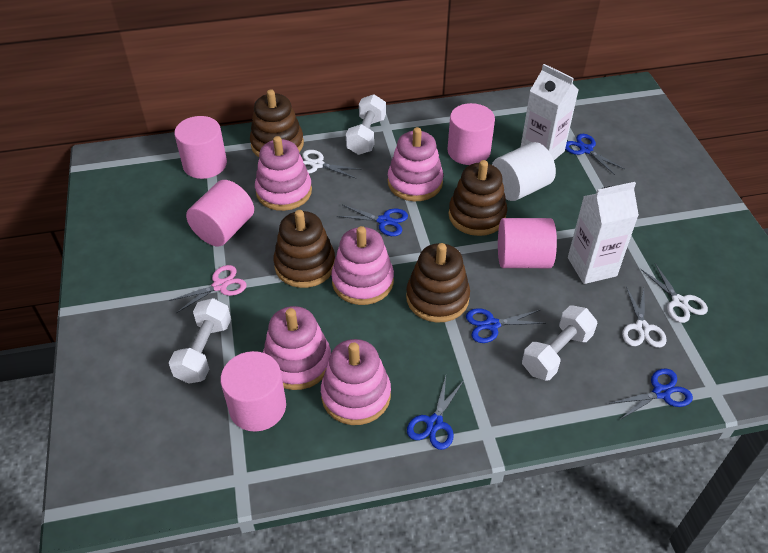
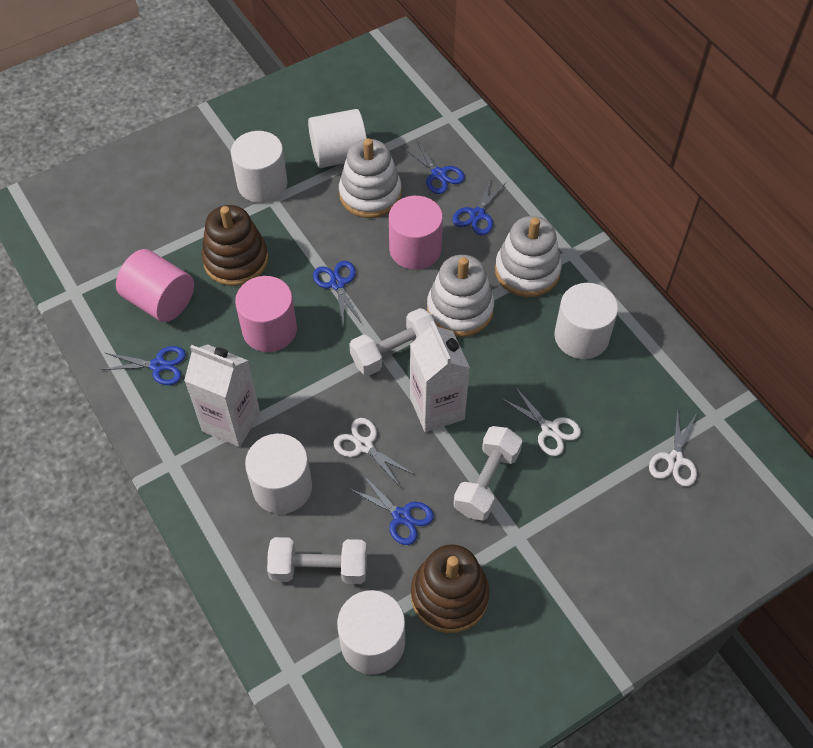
brown stacking toy: 4 -> 2
pink cylinder: 5 -> 3
pink scissors: 1 -> 0
pink stacking toy: 5 -> 0
white cylinder: 1 -> 5
white stacking toy: 0 -> 3

